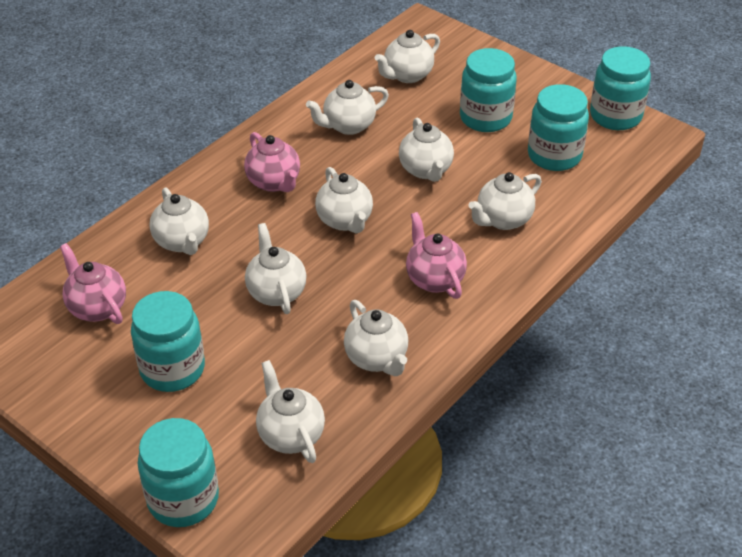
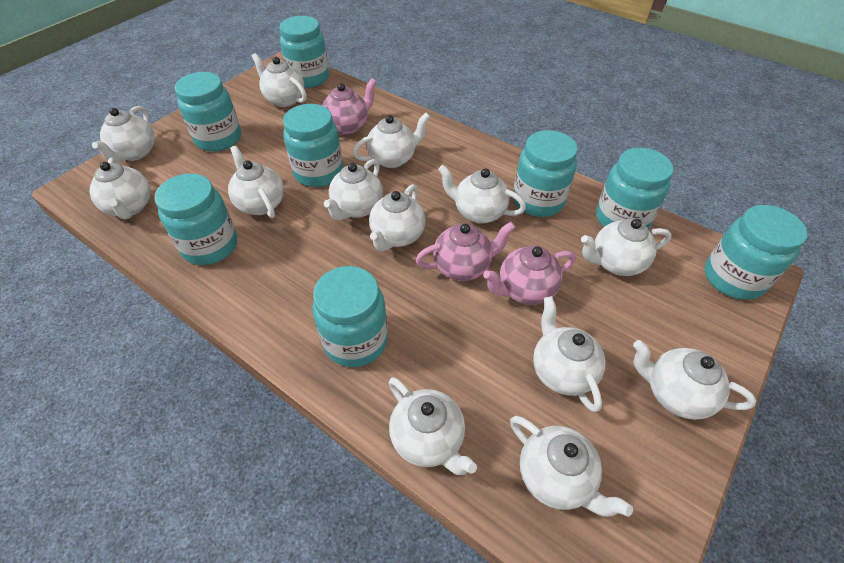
turquoise jar: 5 -> 8
white teapot: 9 -> 13

